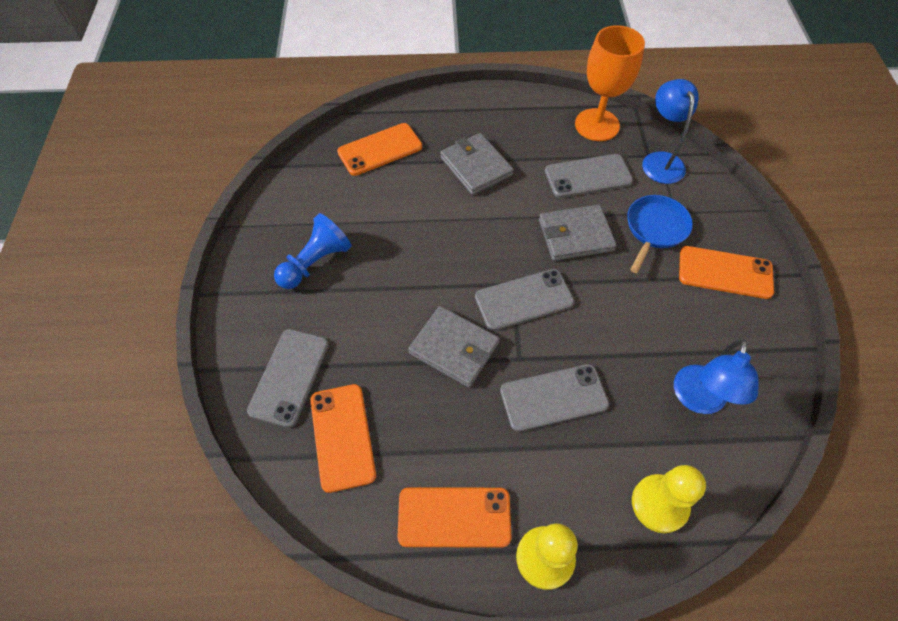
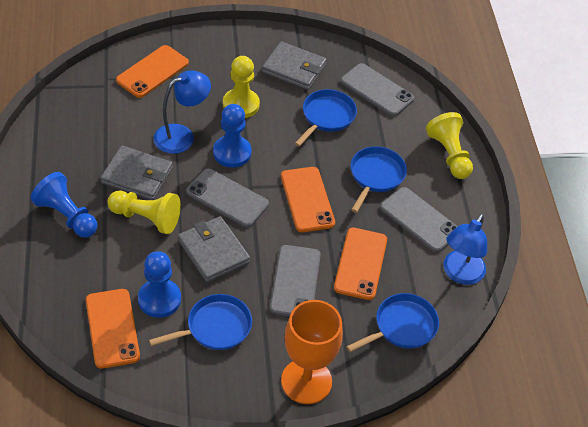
blue pan: 1 -> 4
blue pawn: 1 -> 3
yellow pawn: 2 -> 3

